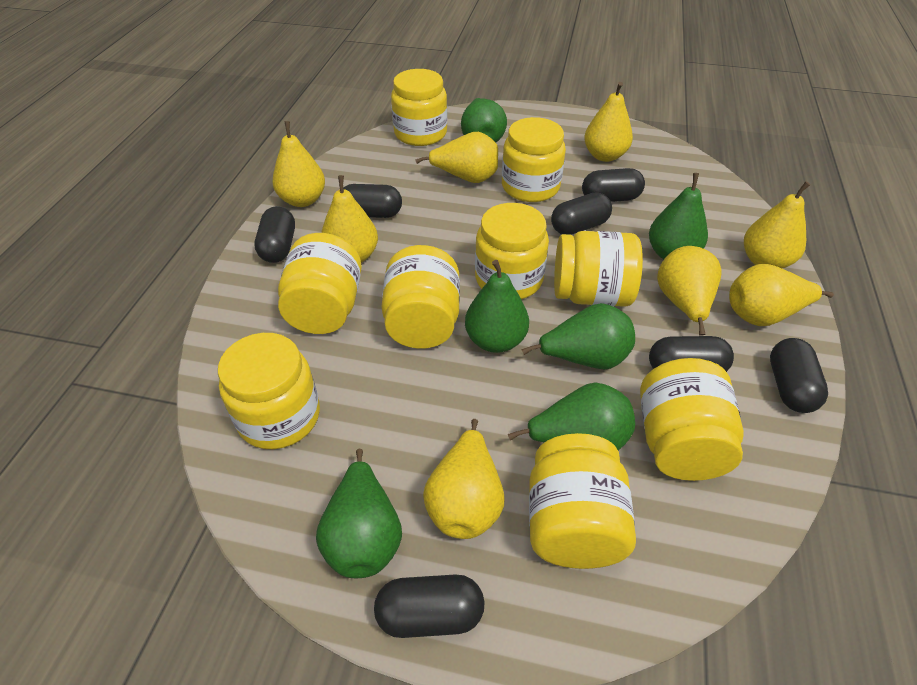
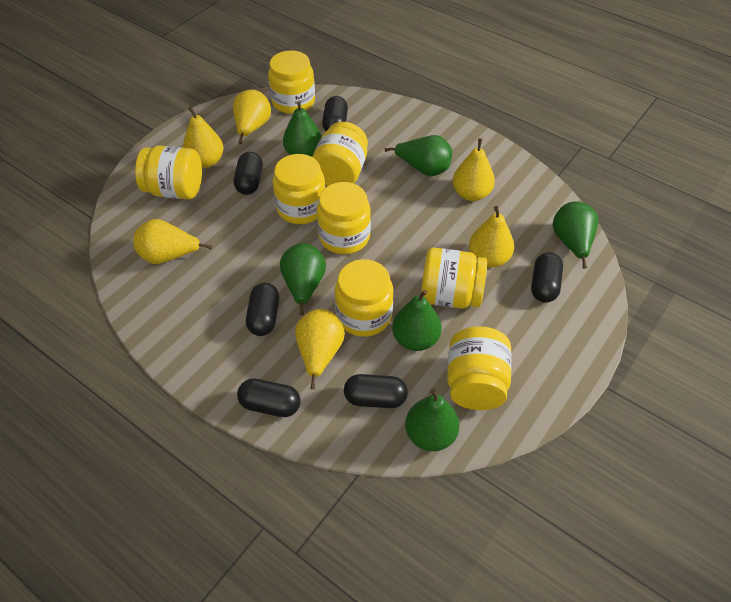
black capsule: 7 -> 6
yellow jar: 9 -> 8
yellow pear: 8 -> 6

